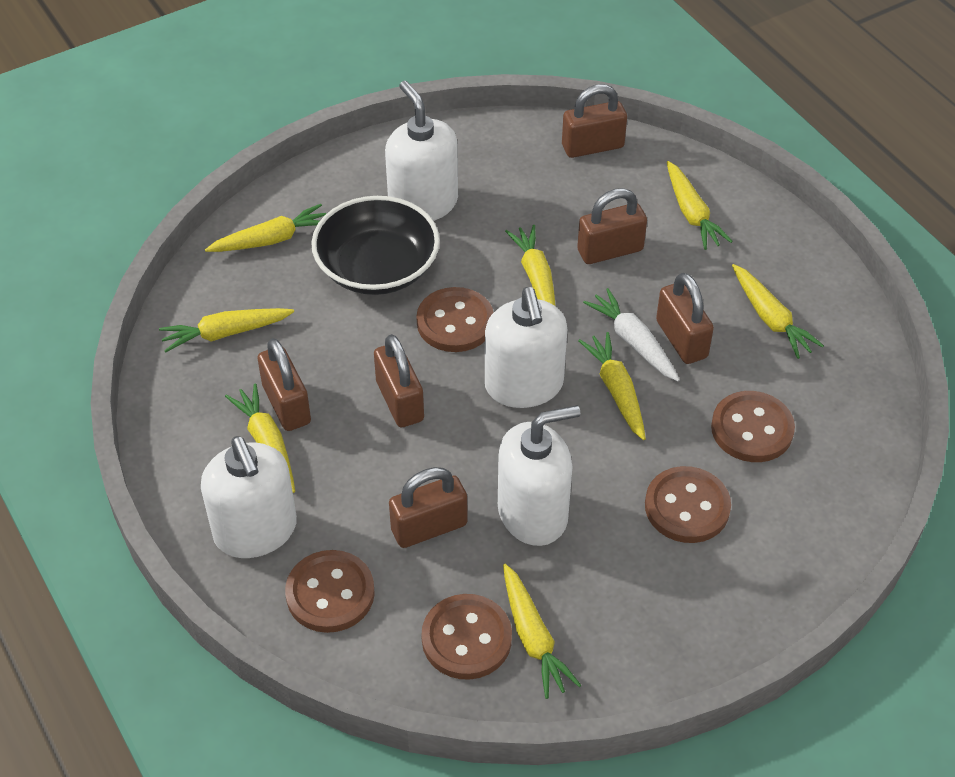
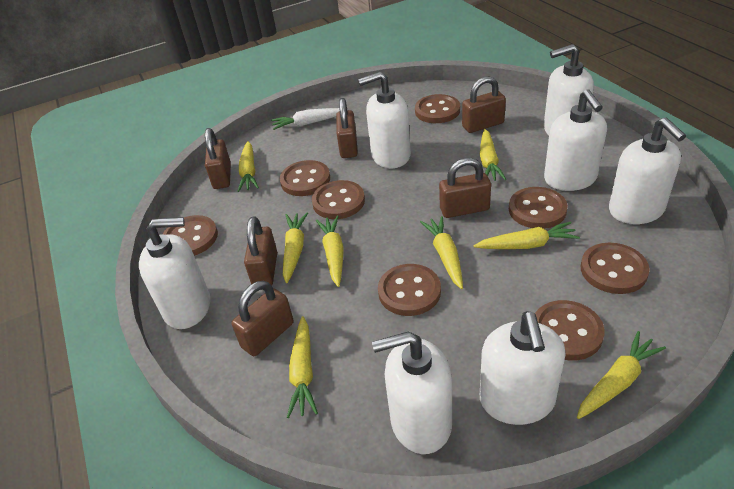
black bowl: 1 -> 0
brown button: 5 -> 8
white soap dispenser: 4 -> 7

